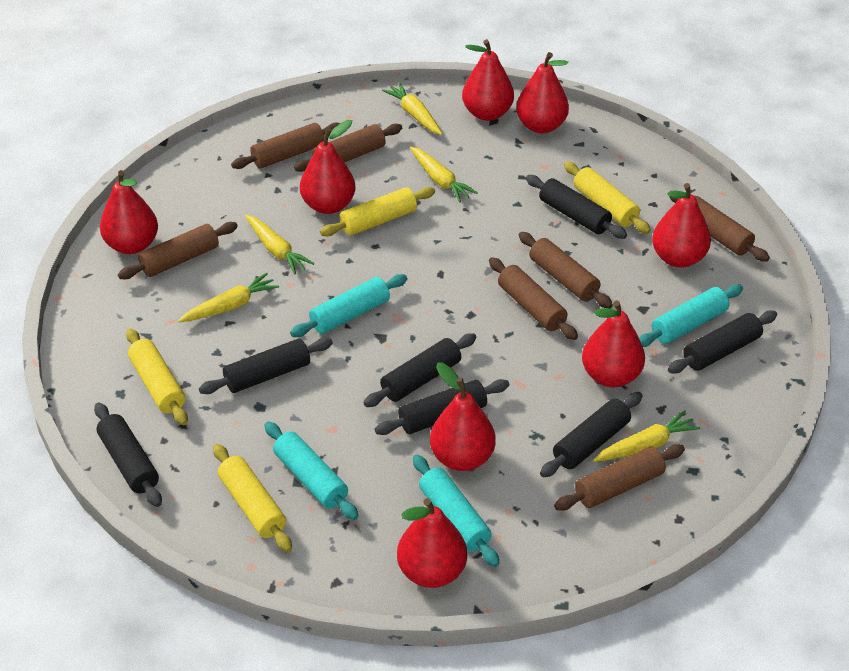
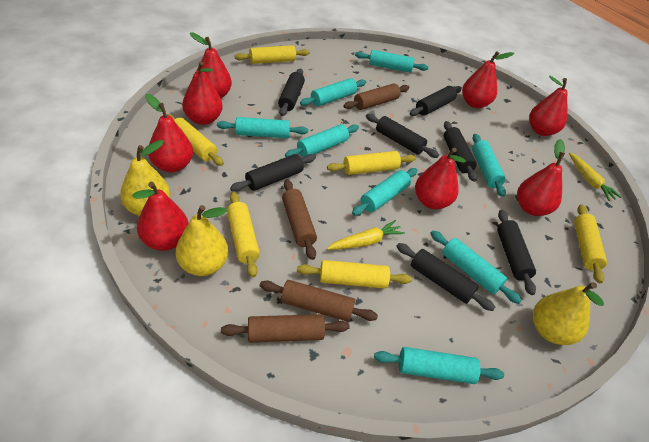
brown rolling pin: 7 -> 4
turquoise rolling pin: 4 -> 8
yellow carrot: 5 -> 2
yellow pear: 0 -> 3
yellow rolling pin: 4 -> 6

